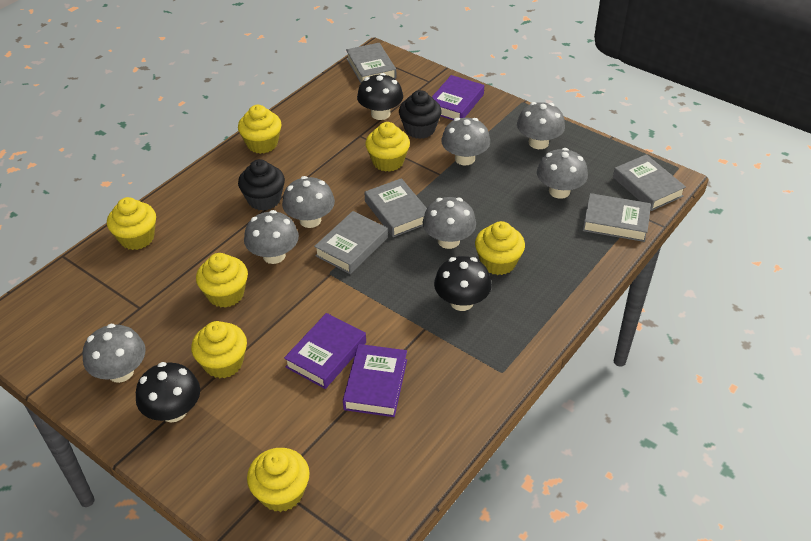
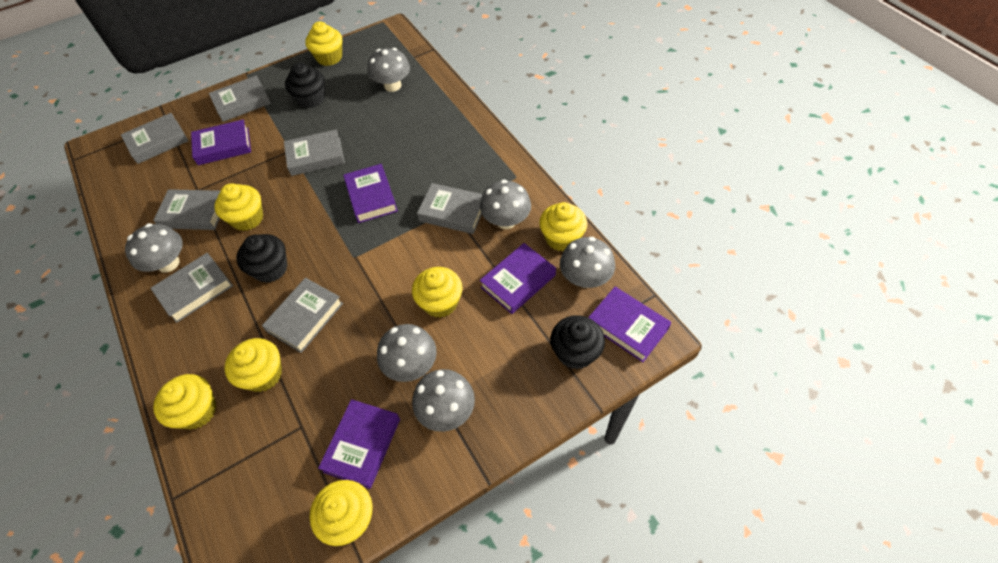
black cupcake: 2 -> 3
black mushroom: 3 -> 0
grey book: 5 -> 7
grey mushroom: 7 -> 6
purple book: 3 -> 5

